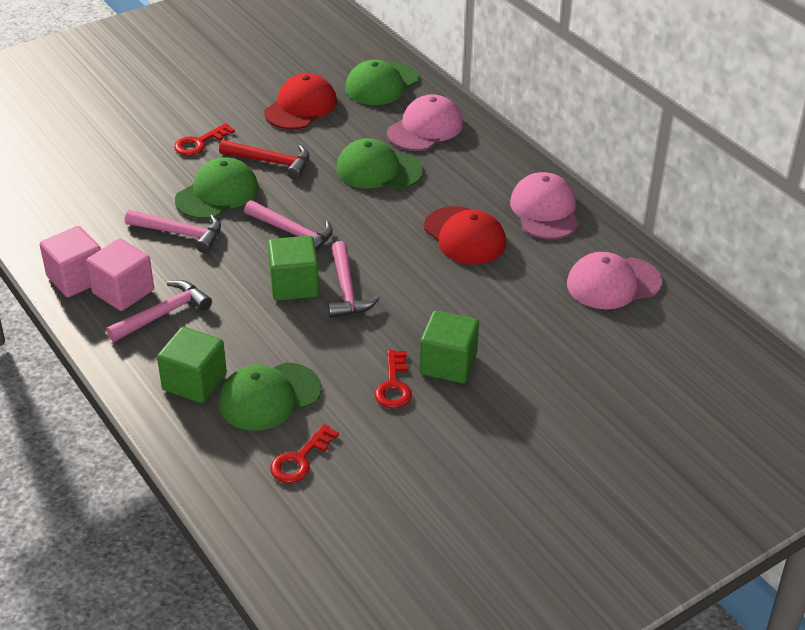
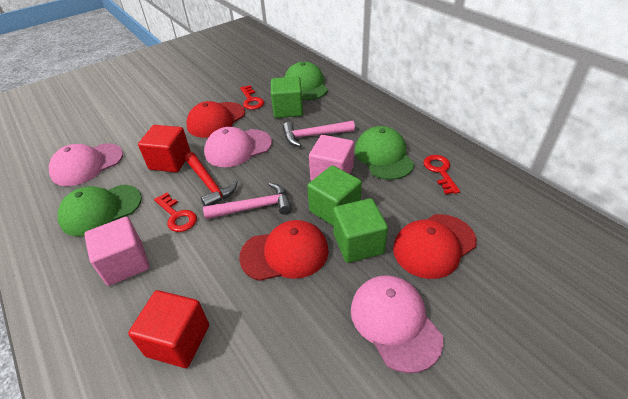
green cap: 4 -> 3
pink hammer: 4 -> 2
red cap: 2 -> 3
red cube: 0 -> 2

